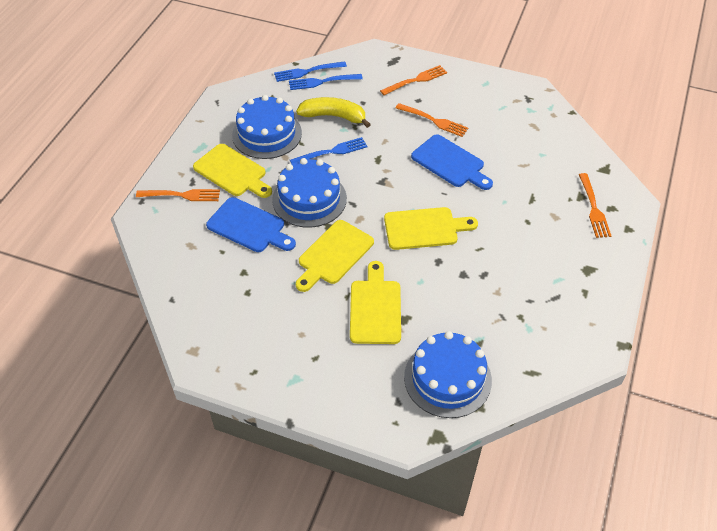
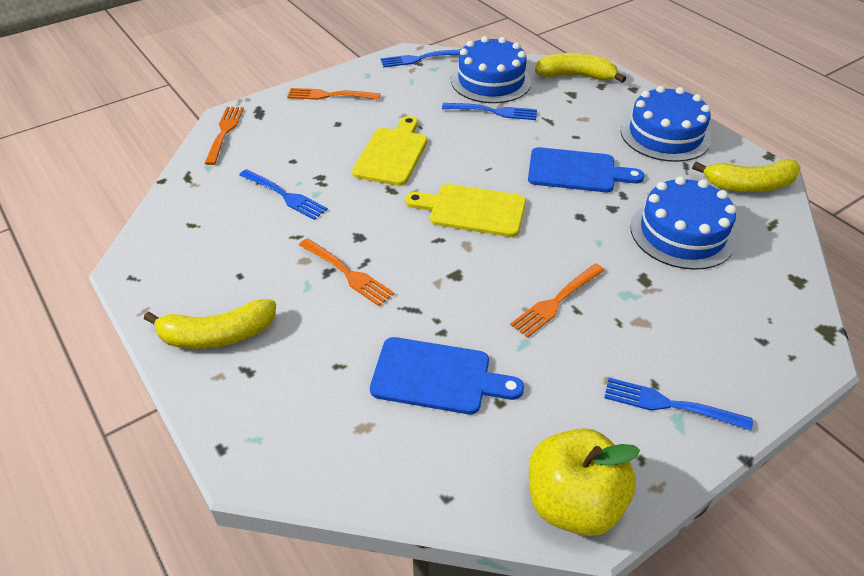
blue fork: 3 -> 4
yellow apple: 0 -> 1
yellow banana: 1 -> 3
yellow cutting board: 4 -> 2

